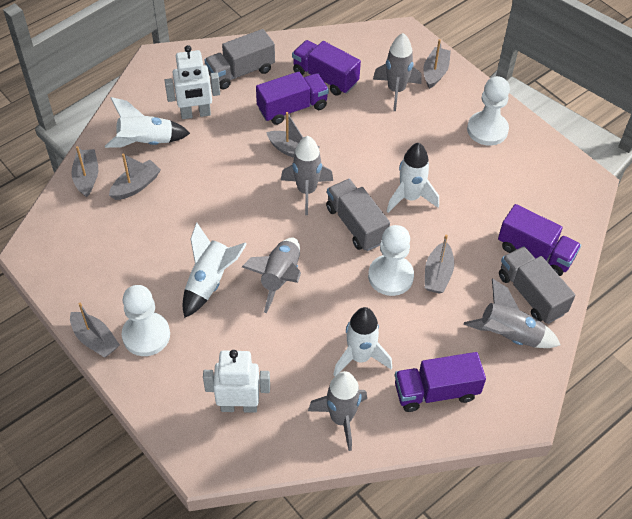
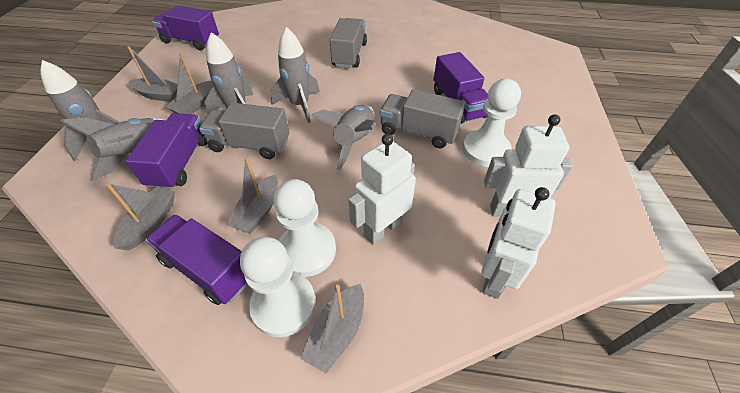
grey boat: 6 -> 5
white robot: 2 -> 3
white rocket: 4 -> 0

